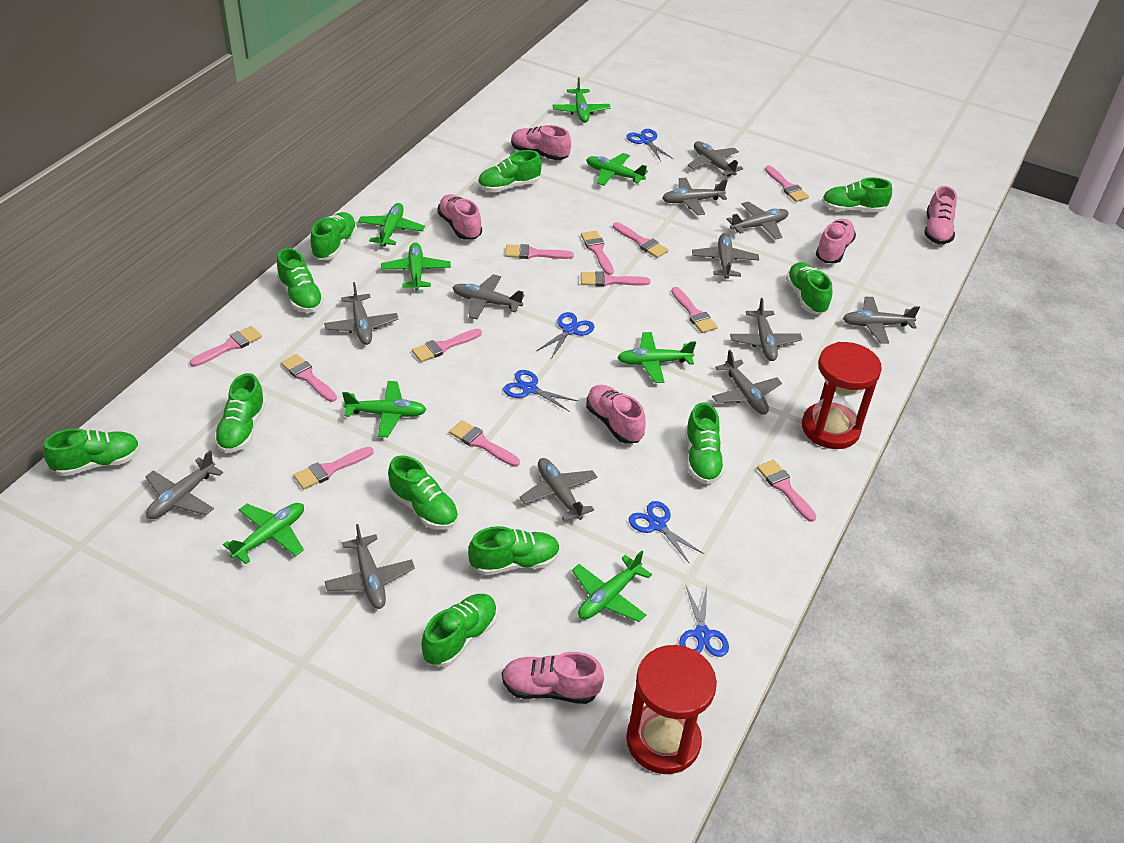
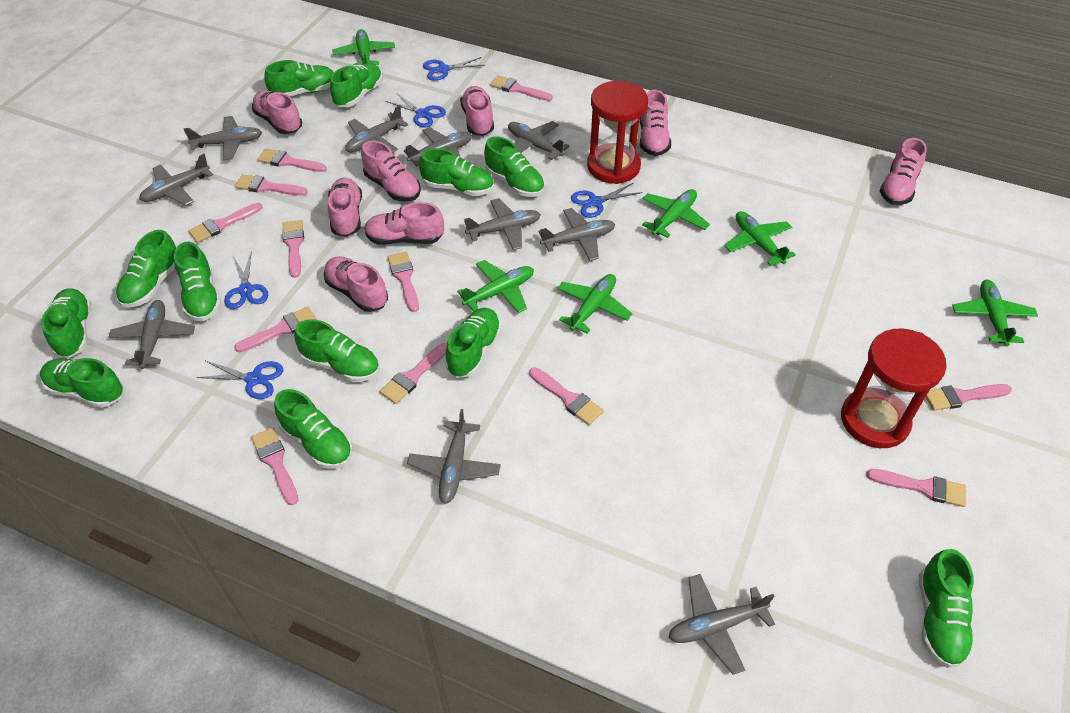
green plane: 8 -> 6
green shoe: 11 -> 12
grey plane: 12 -> 10
pink shoe: 6 -> 8

